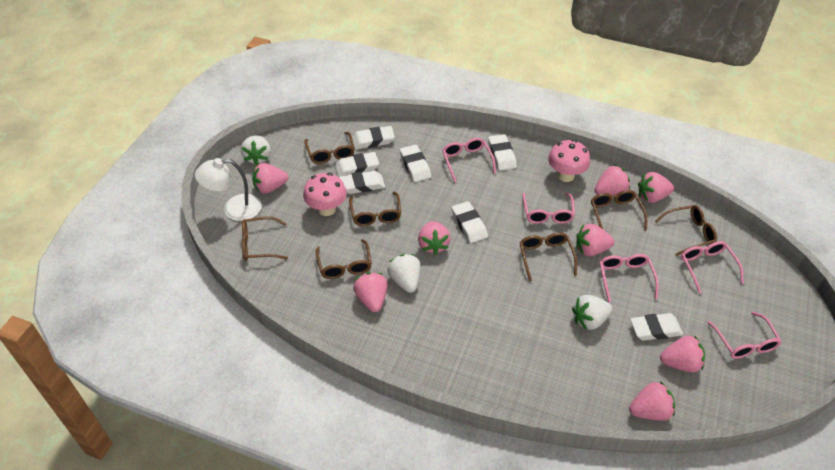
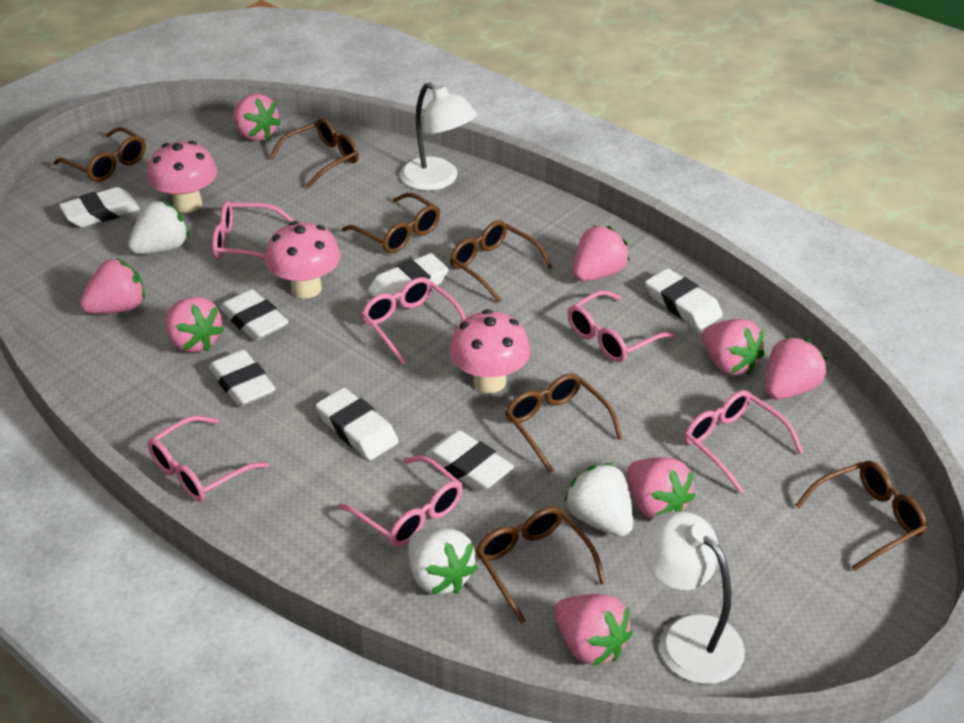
pink glasses: 5 -> 6
pink mushroom: 2 -> 3
white lamp: 1 -> 2

